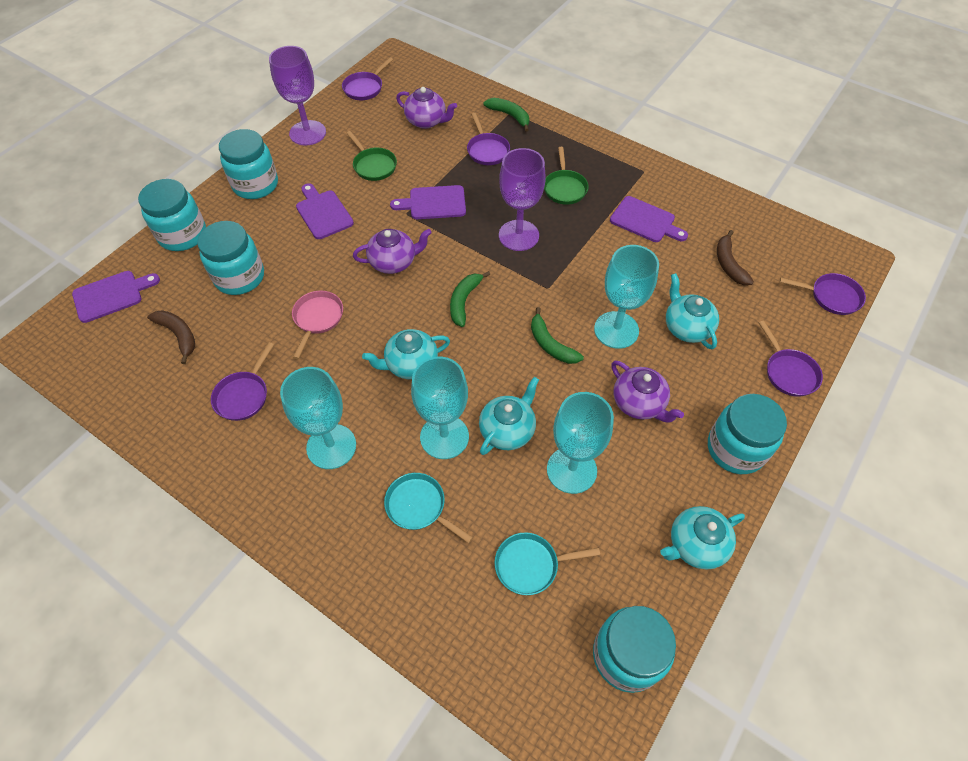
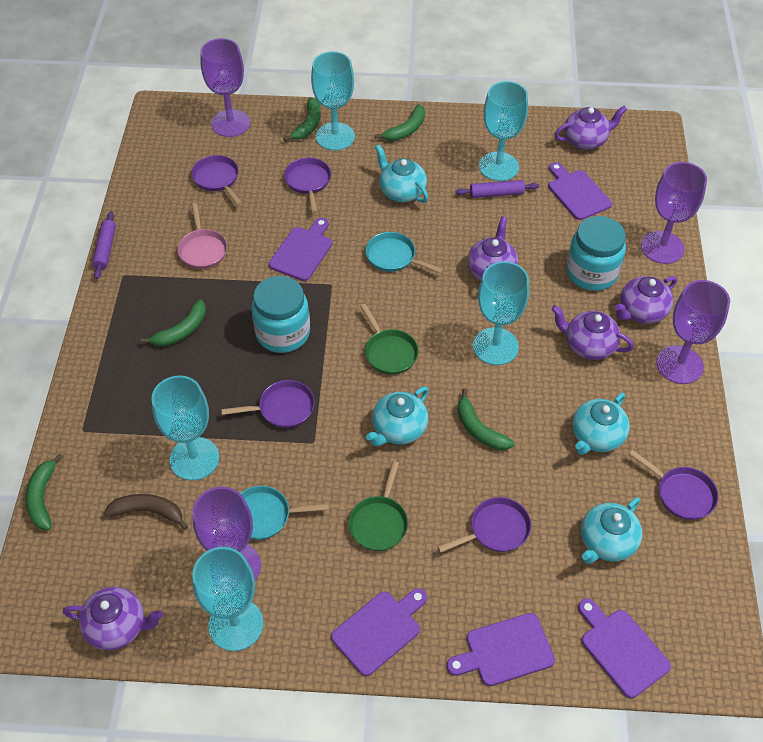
brown banana: 2 -> 1
green banana: 3 -> 5
purple cutting board: 4 -> 5
purple goblet: 2 -> 4
purple rolling pin: 0 -> 2
purple teapot: 3 -> 5
turquoise goblet: 4 -> 5
turquoise jar: 5 -> 2

